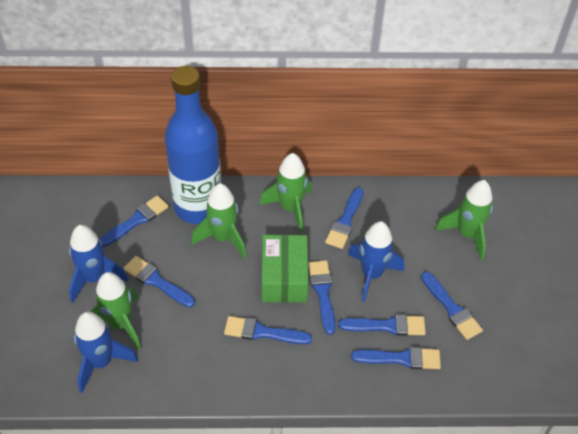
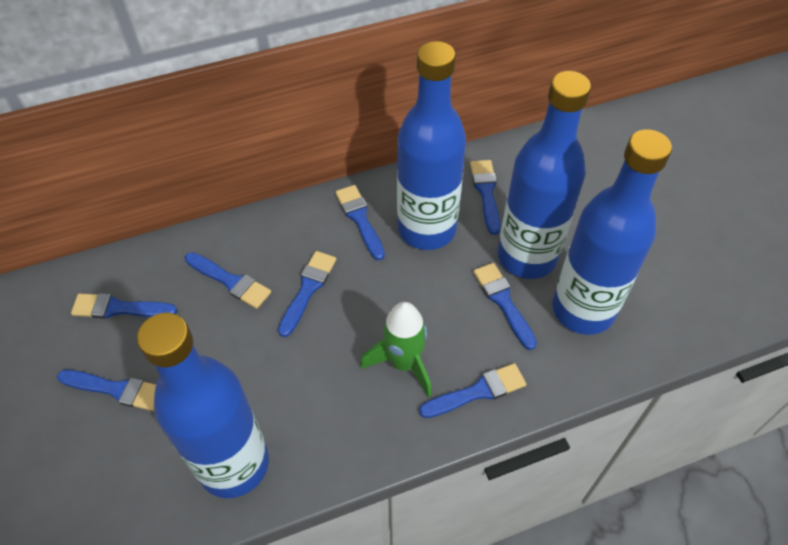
blue bottle: 1 -> 4
blue rocket: 3 -> 0
green box: 1 -> 0
green rocket: 4 -> 1

